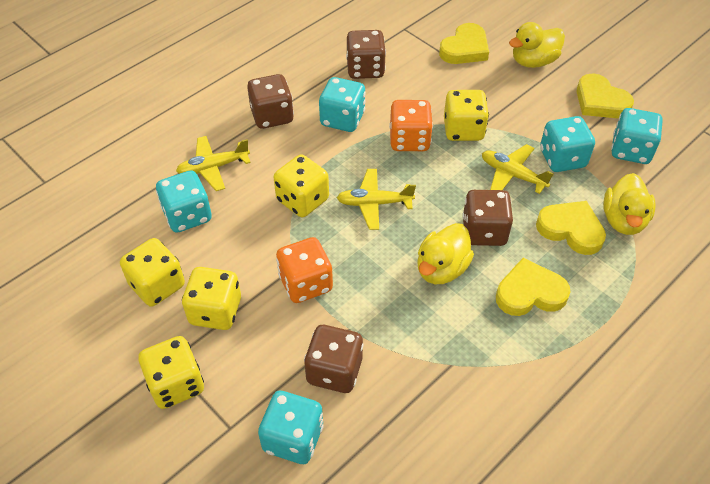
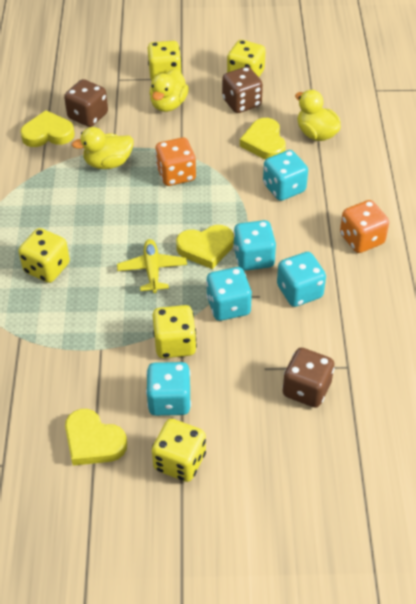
brown dice: 4 -> 3
yellow plane: 3 -> 1

